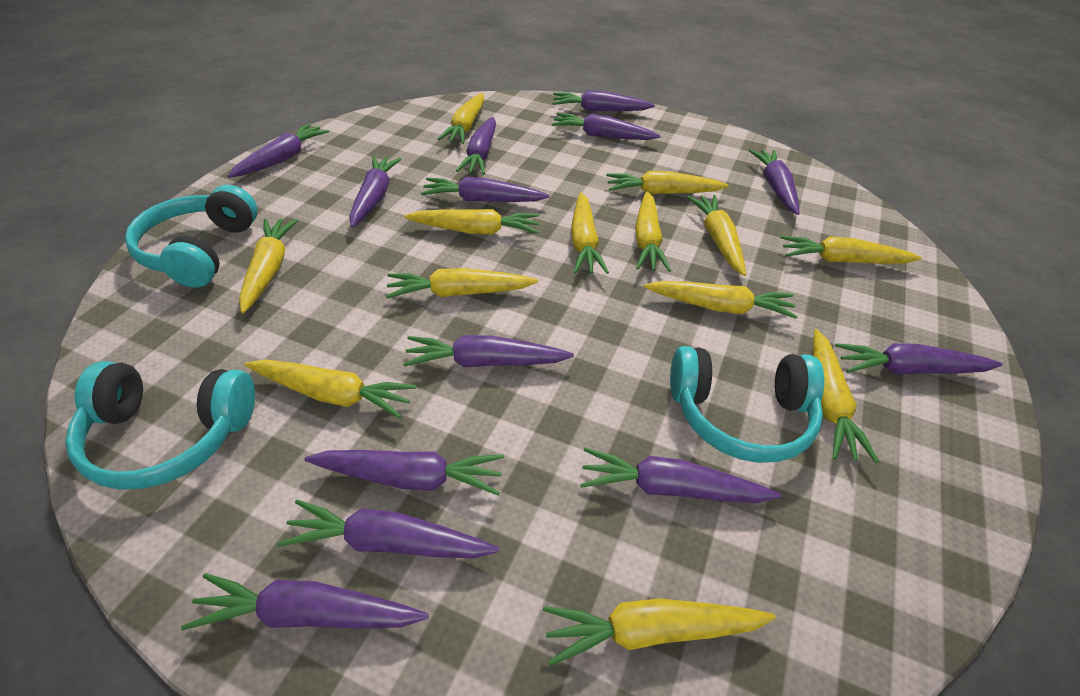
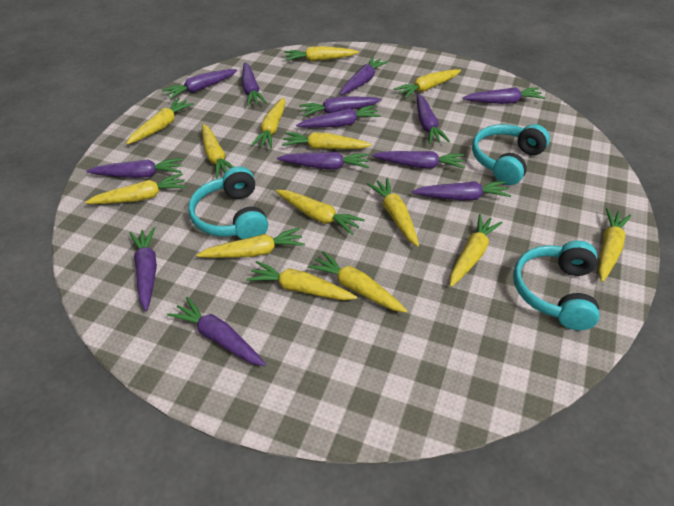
yellow carrot: 13 -> 14

